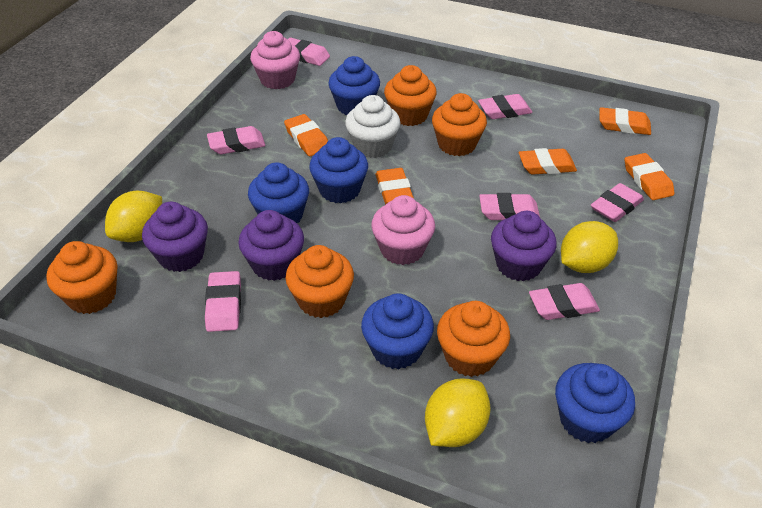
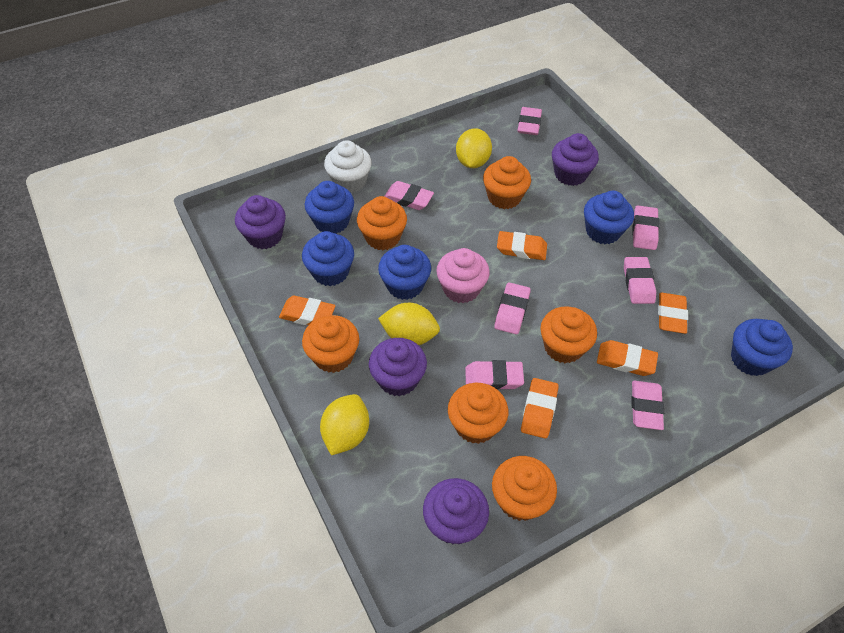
orange cupcake: 5 -> 6
pink cupcake: 2 -> 1
purple cupcake: 3 -> 4

